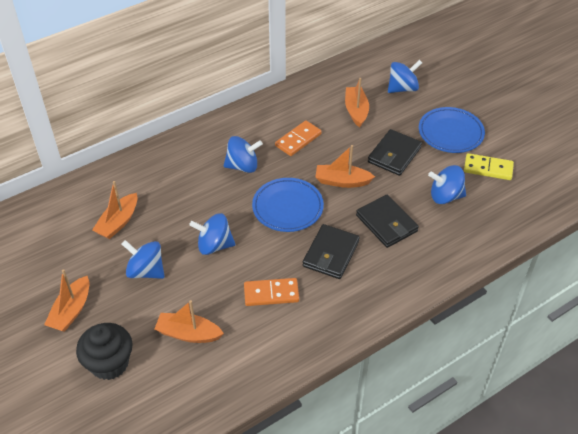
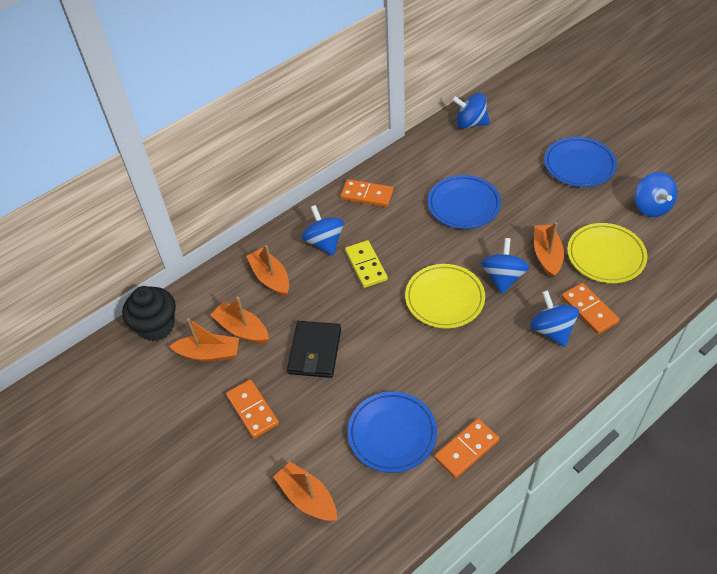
black wallet: 3 -> 1
blue plate: 2 -> 3
orange domino: 2 -> 4
yellow plate: 0 -> 2

